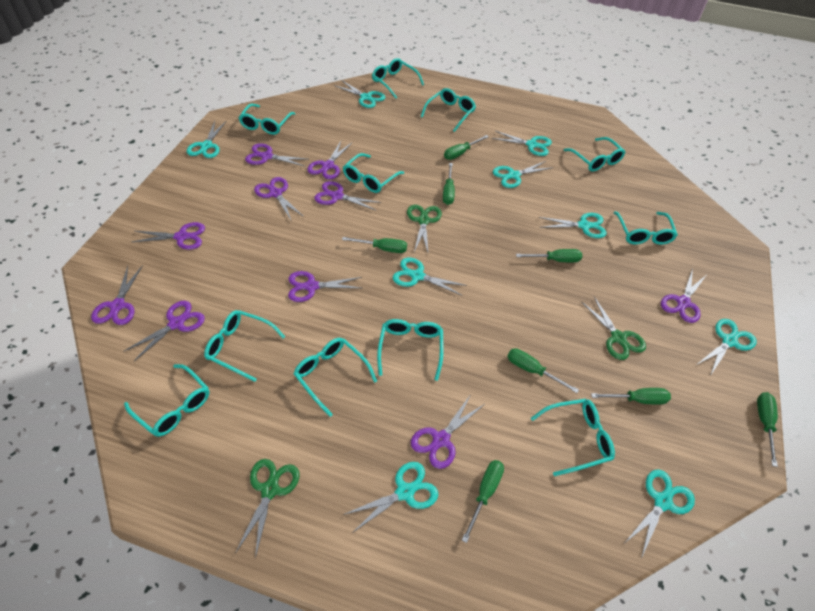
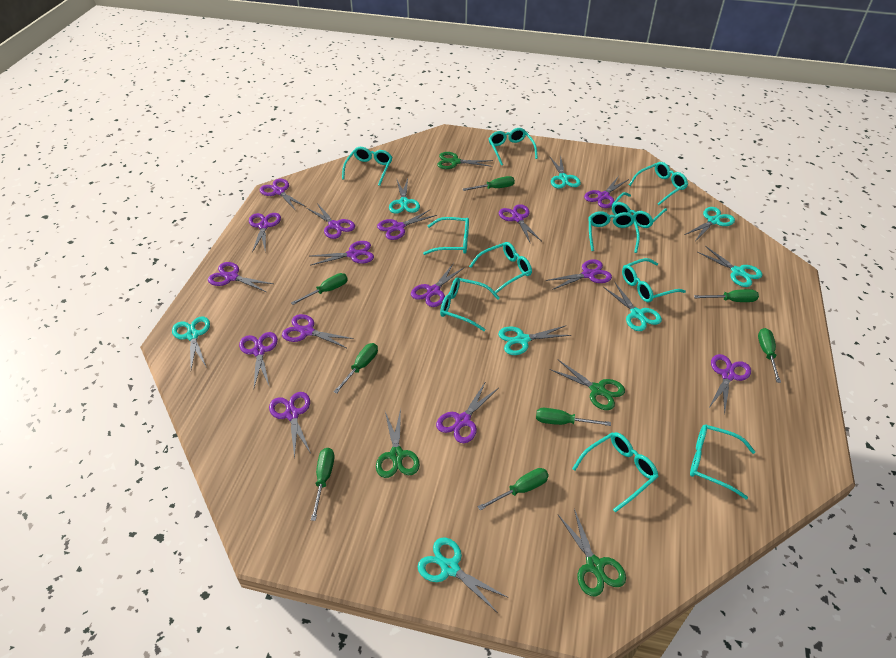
green scissors: 3 -> 4
purple scissors: 10 -> 15
turquoise scissors: 9 -> 8

